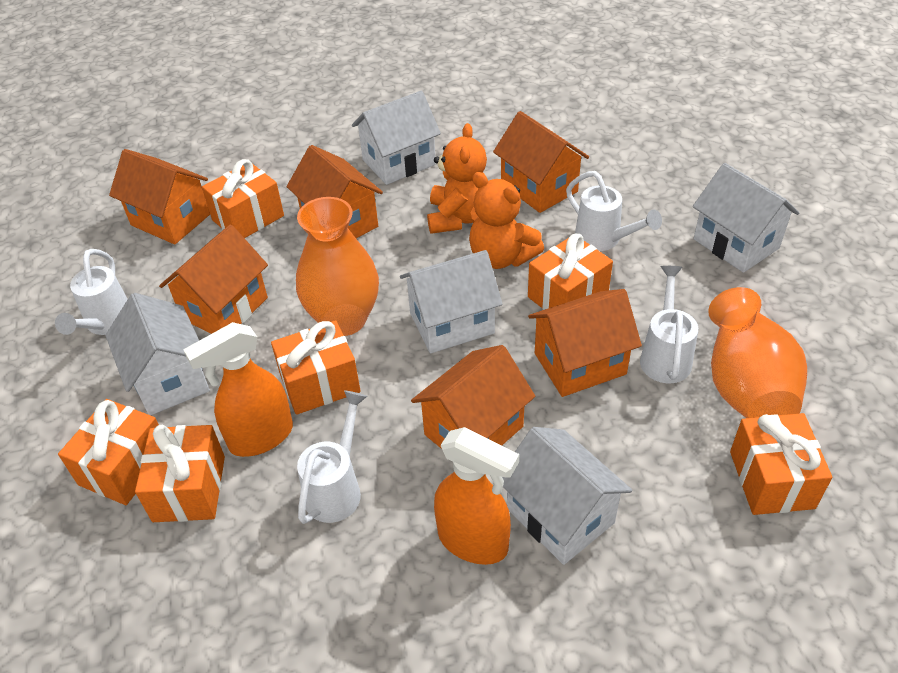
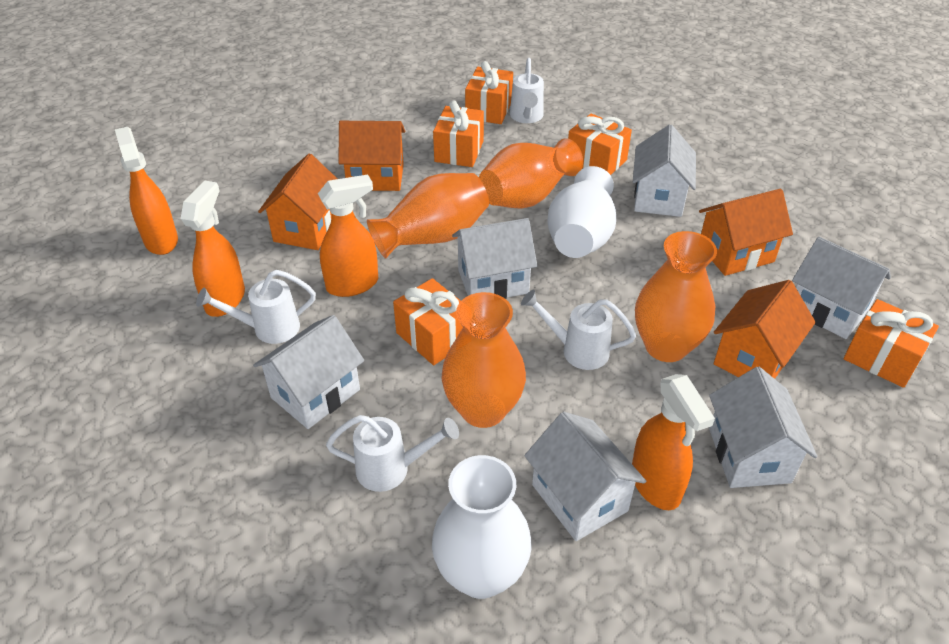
orange gift: 6 -> 5
orange house: 6 -> 4
orange spray bottle: 2 -> 4
orange teddy bear: 2 -> 0
orange vase: 2 -> 4
white house: 5 -> 6
white vase: 0 -> 2

